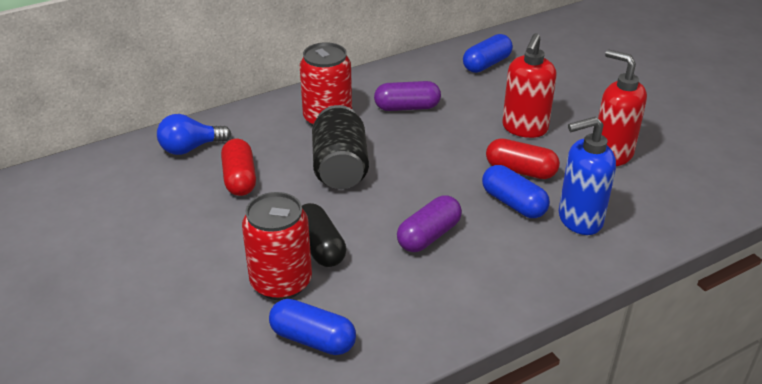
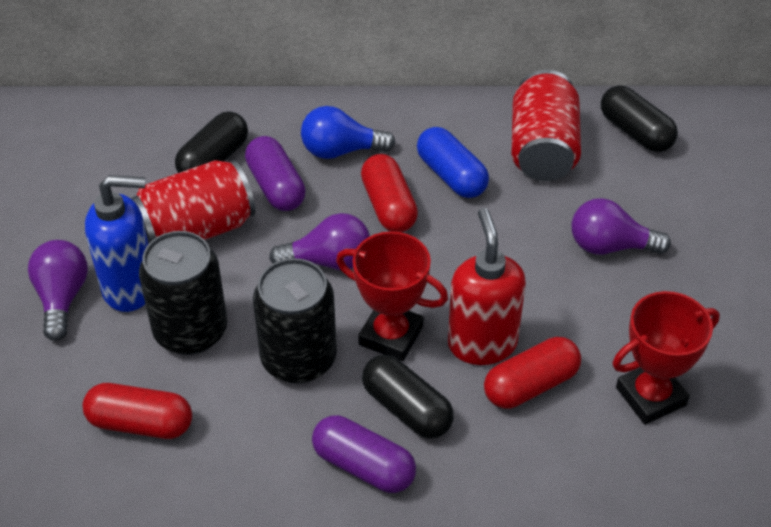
black can: 1 -> 2
black capsule: 1 -> 3
blue capsule: 3 -> 1
purple light bulb: 0 -> 3
red capsule: 2 -> 3
red soap dispenser: 2 -> 1
red trophy: 0 -> 2

